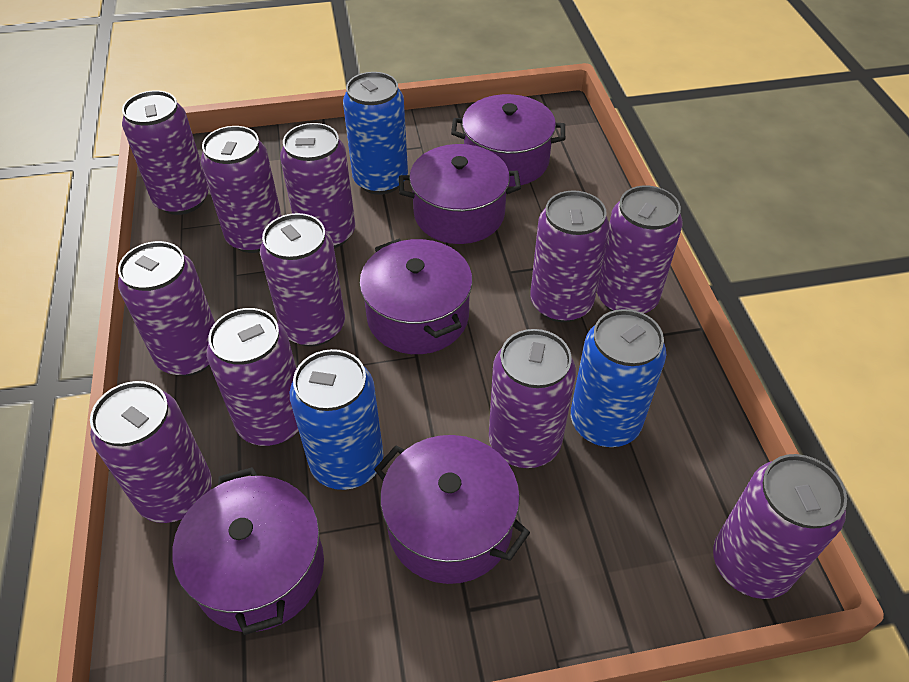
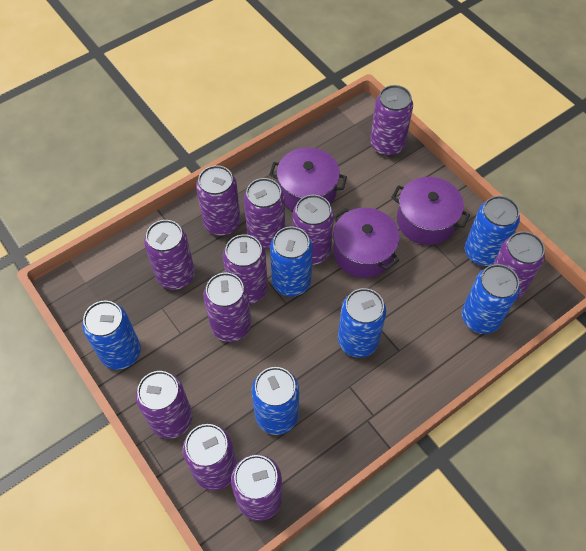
blue can: 3 -> 6
purple pot: 5 -> 3

